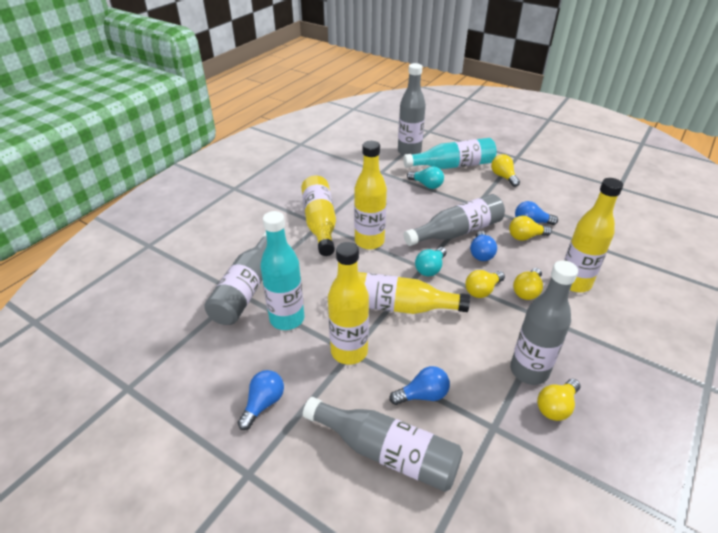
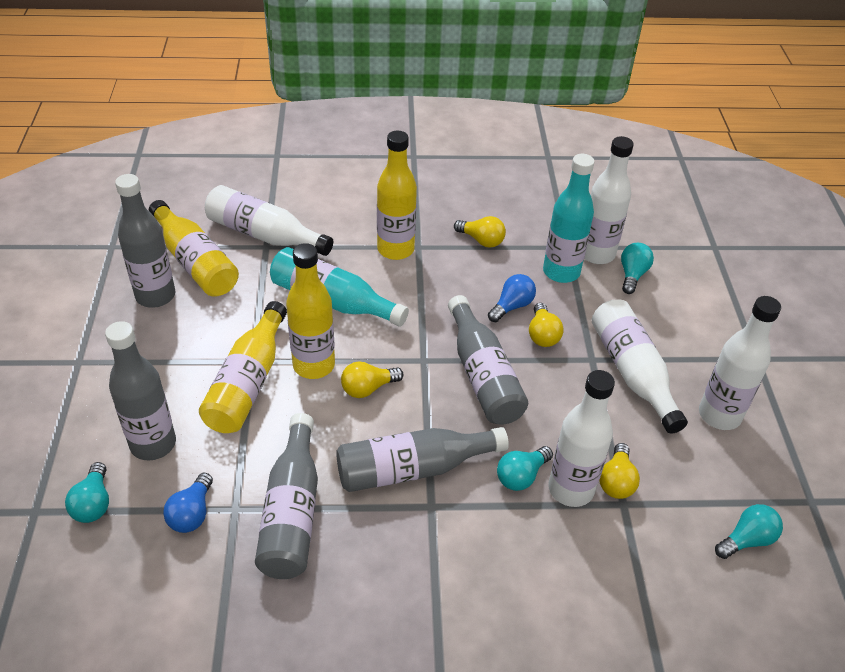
blue light bulb: 4 -> 2
turquoise light bulb: 2 -> 4
white bottle: 0 -> 5
yellow bottle: 5 -> 4
yellow light bulb: 5 -> 4

